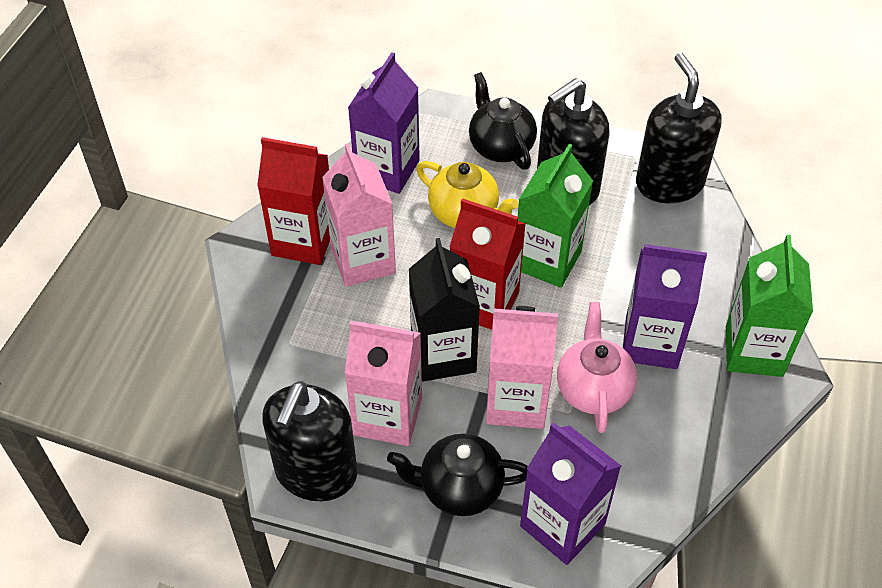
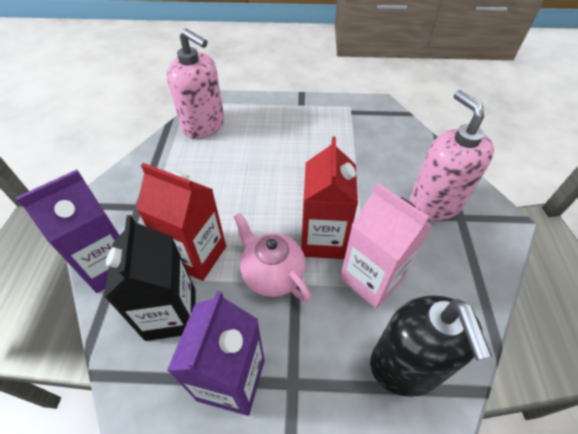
black soap dispenser: 3 -> 1
black teapot: 2 -> 0
green carton: 2 -> 0
pink carton: 3 -> 1
pink soap dispenser: 0 -> 2
purple carton: 3 -> 2
yellow teapot: 1 -> 0

